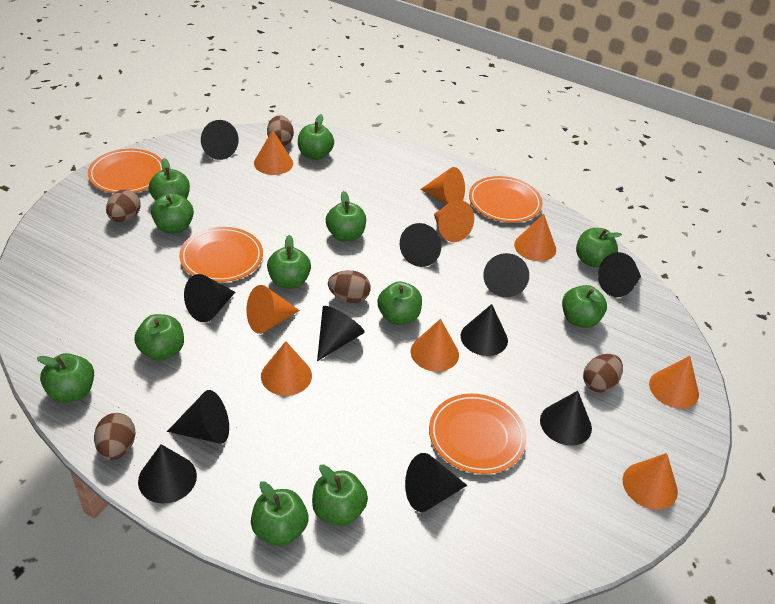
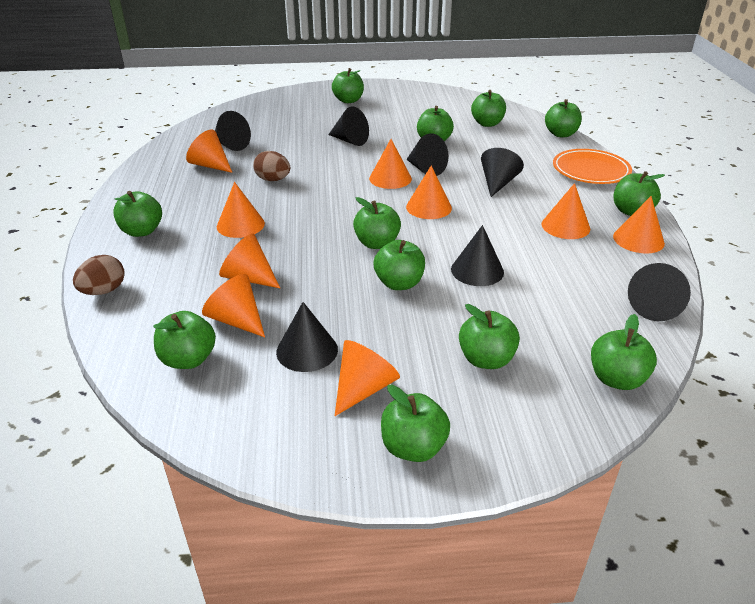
black cone: 11 -> 7
brown egg: 5 -> 2
orange plate: 4 -> 1

